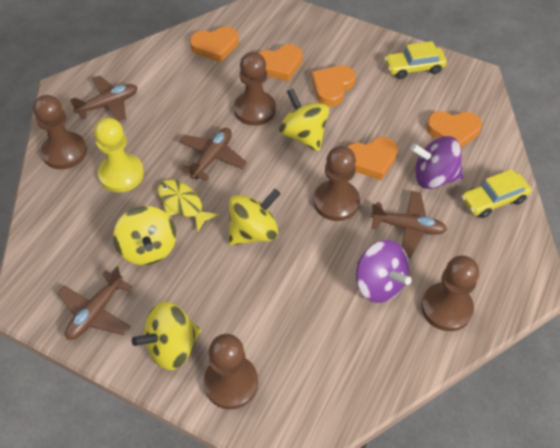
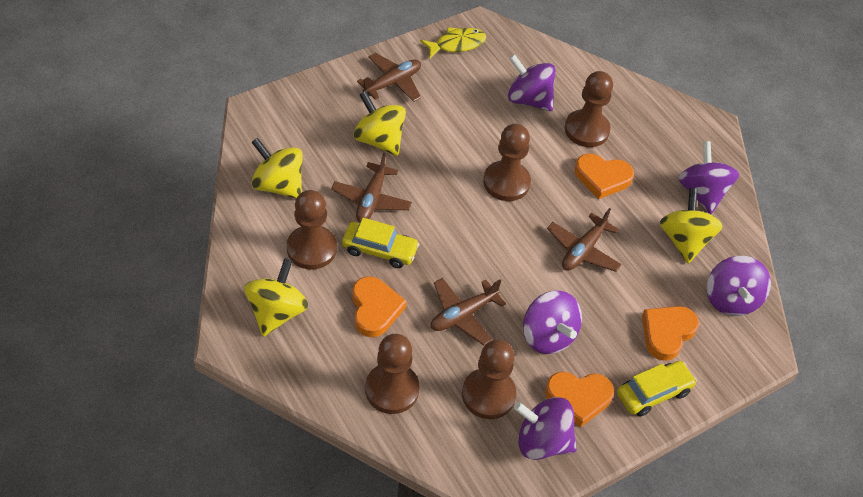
orange heart: 5 -> 4
purple spinning top: 2 -> 5
yellow pawn: 1 -> 0

